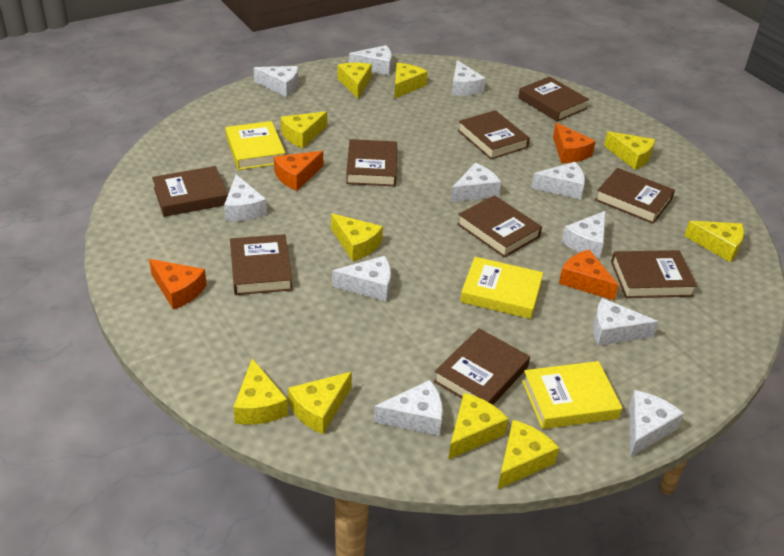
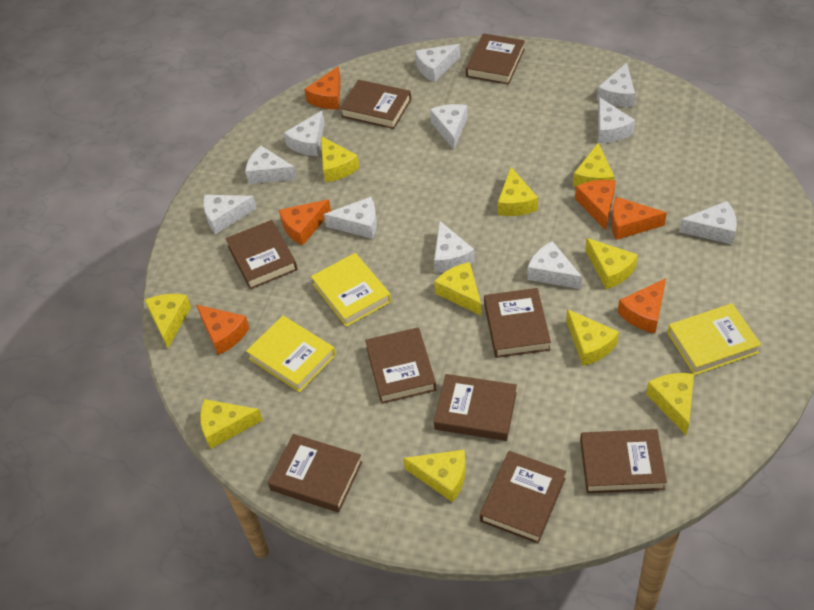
orange cheese: 4 -> 6

